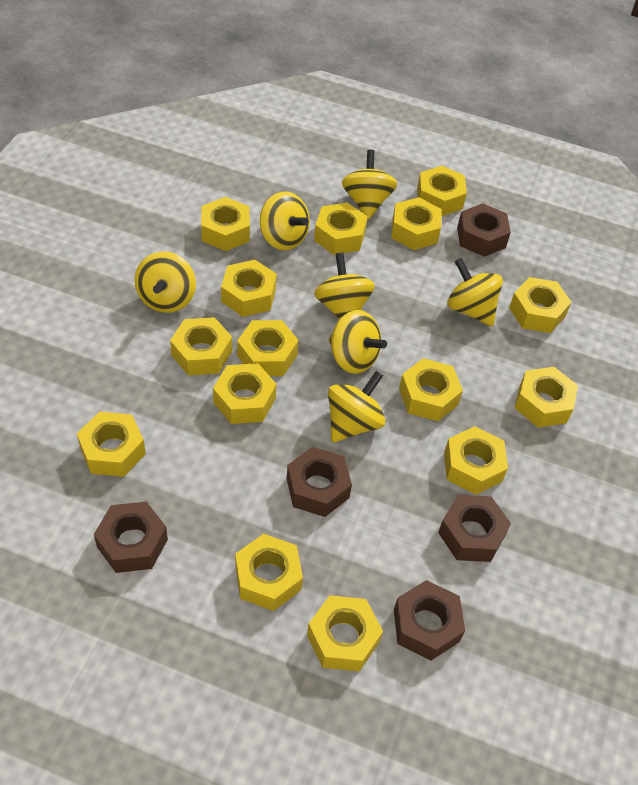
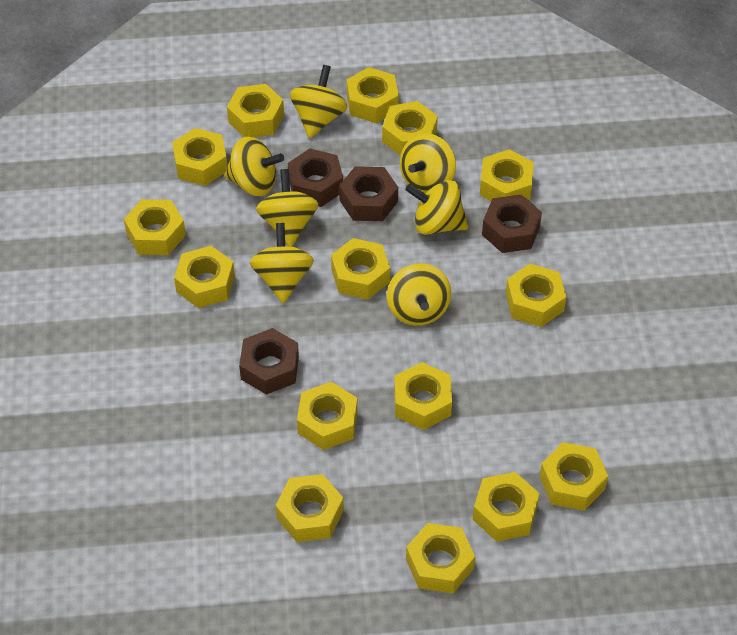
brown nut: 5 -> 4

